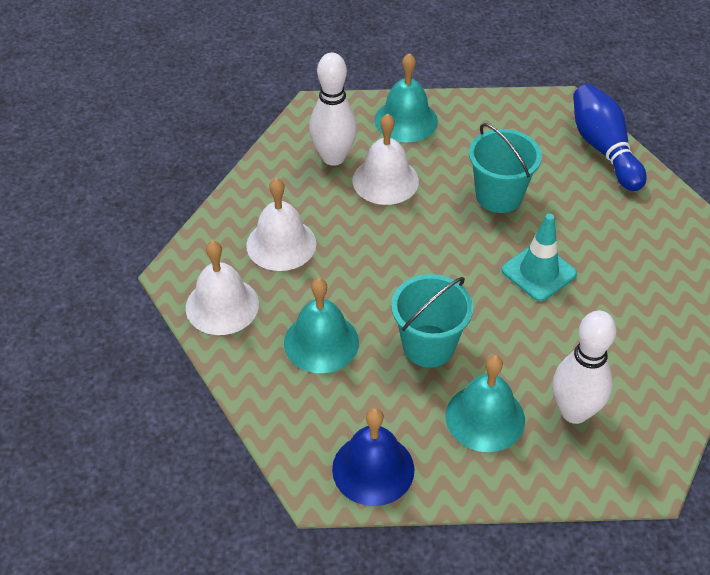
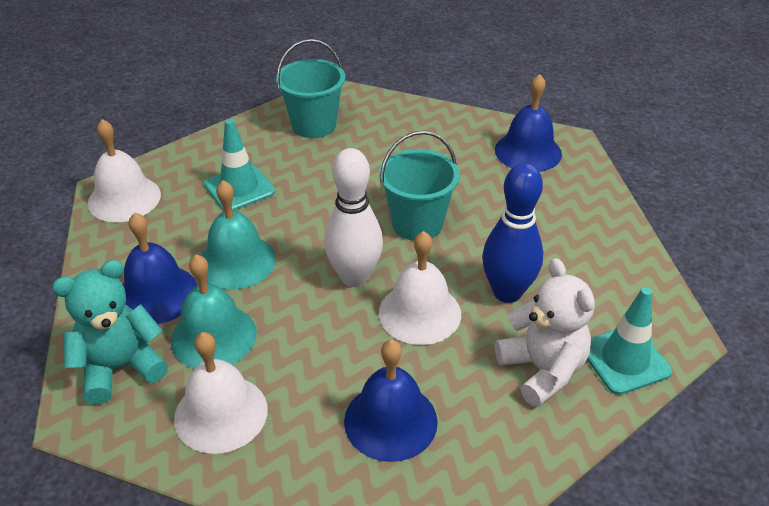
blue bell: 1 -> 3
turquoise bell: 3 -> 2
turquoise teddy bear: 0 -> 1
turquoise traffic cone: 1 -> 2
white bowling pin: 2 -> 1
white teddy bear: 0 -> 1

